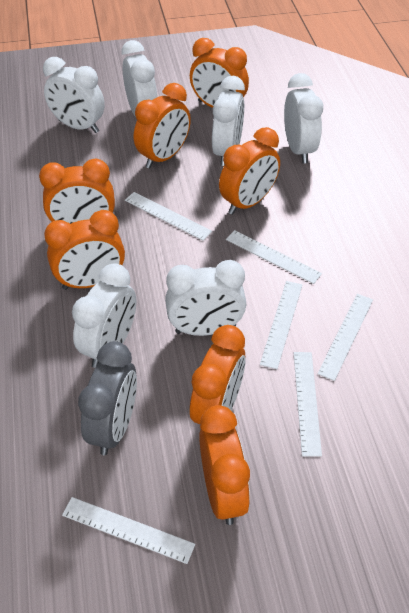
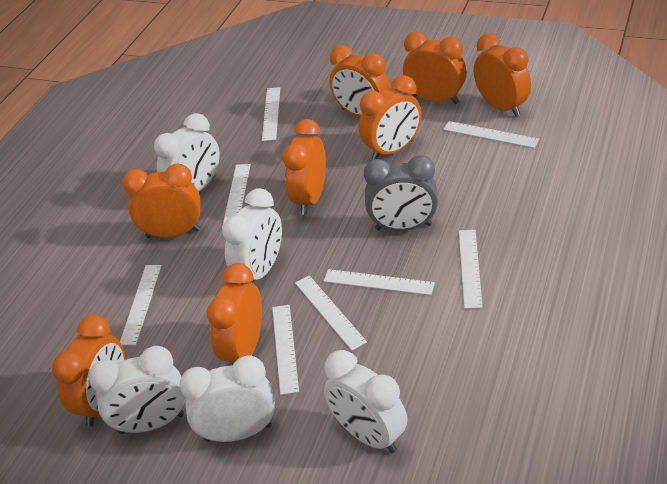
orange clock: 7 -> 8
white clock: 6 -> 5
white ruler: 6 -> 8

